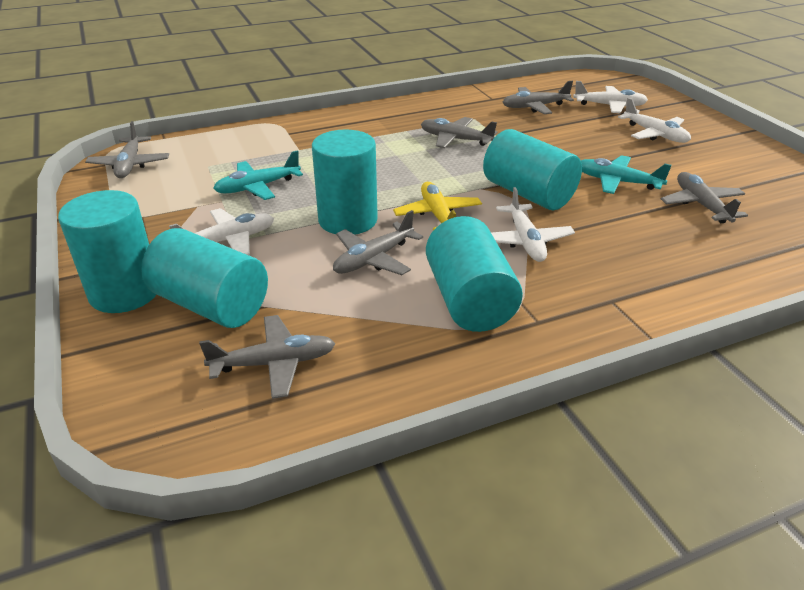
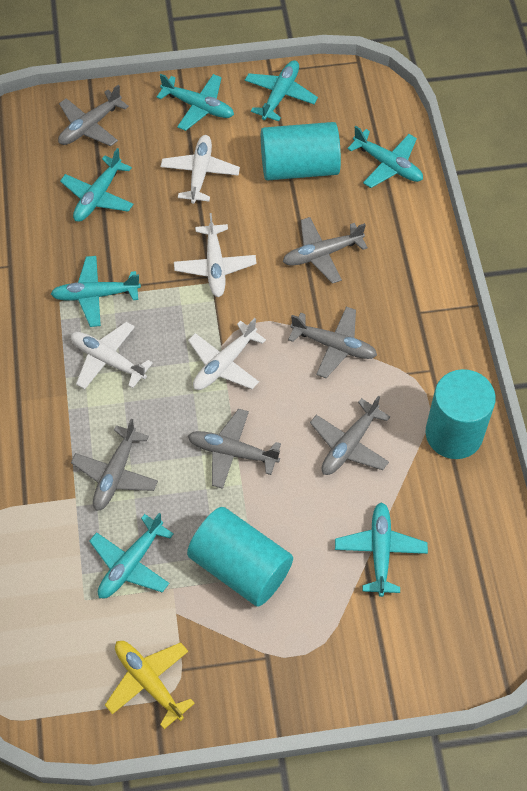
turquoise cylinder: 5 -> 3
turquoise plane: 2 -> 7

